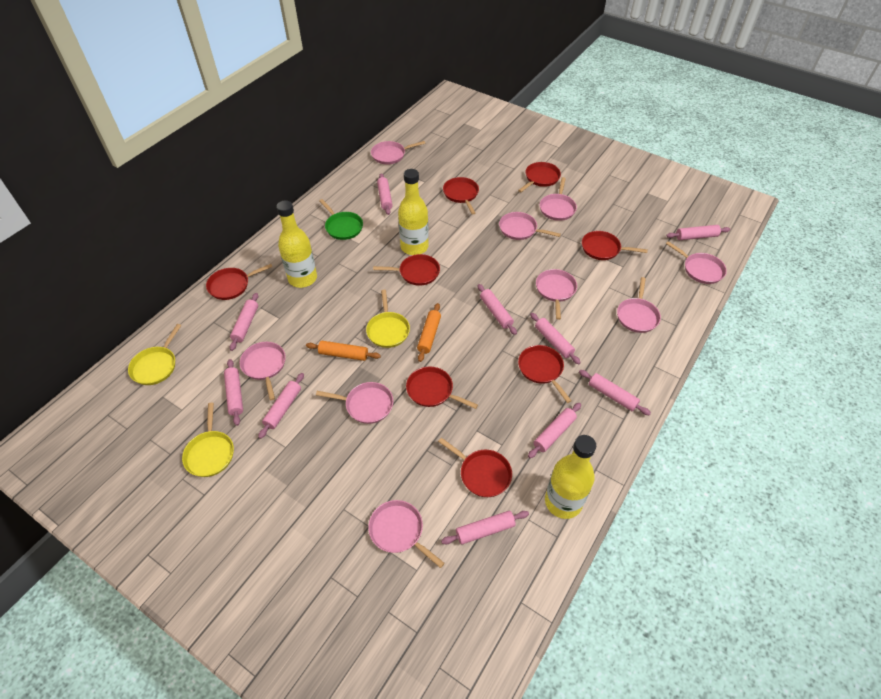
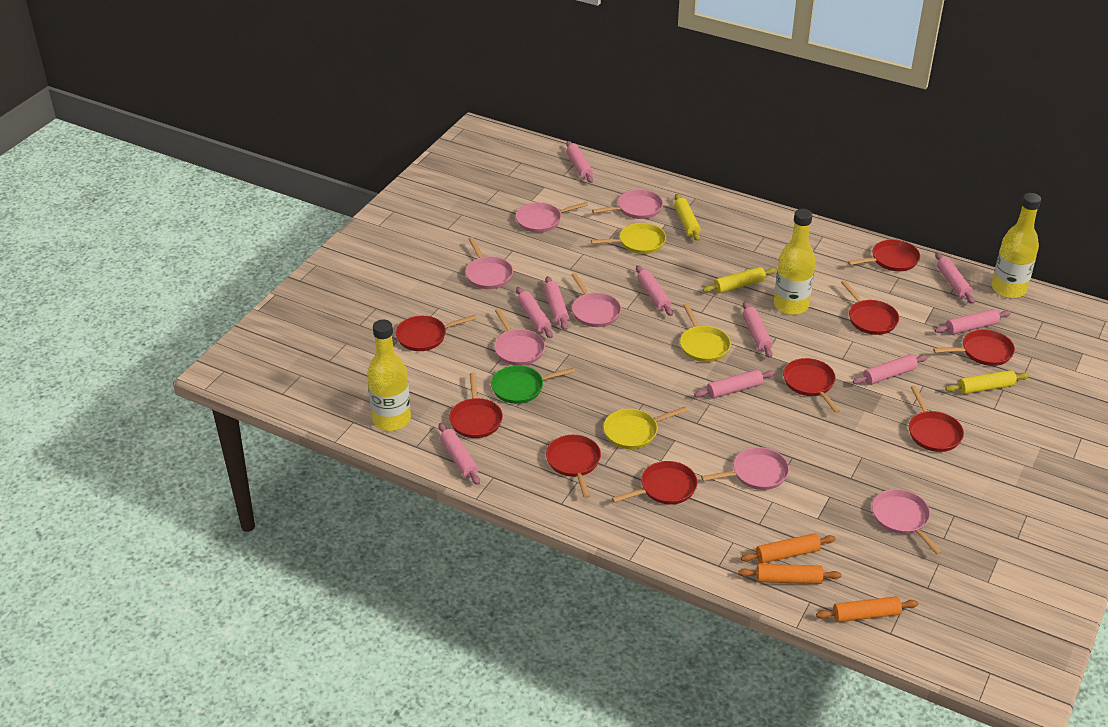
orange rolling pin: 2 -> 3
pink pan: 9 -> 7
red pan: 8 -> 9
yellow rolling pin: 0 -> 3

